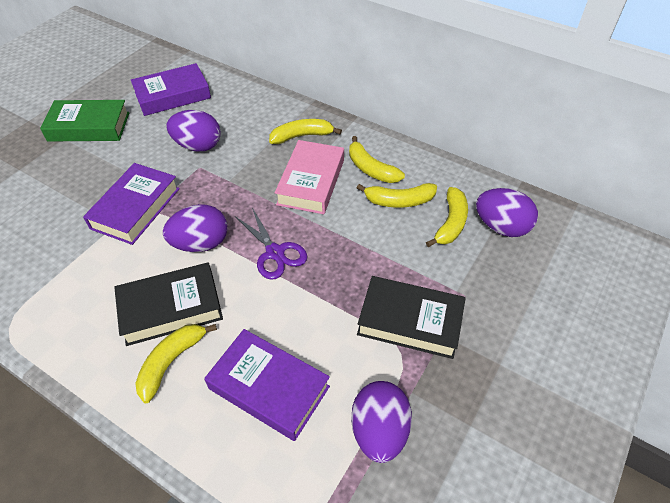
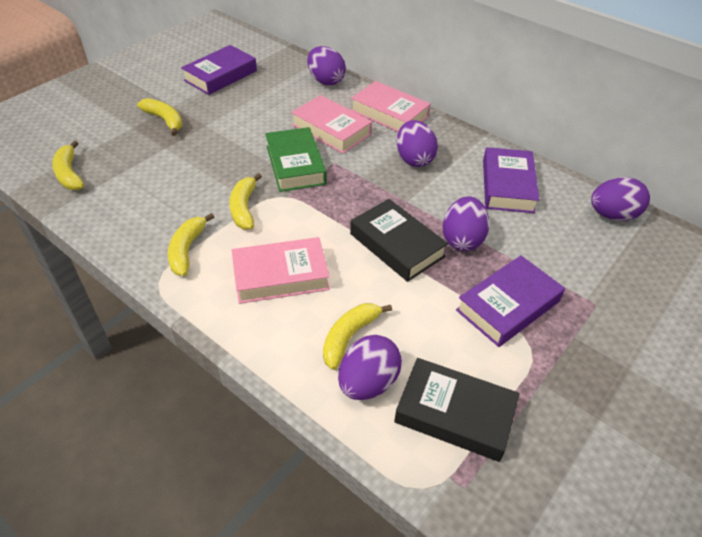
pink book: 1 -> 3
purple egg: 4 -> 5
purple scissors: 1 -> 0

